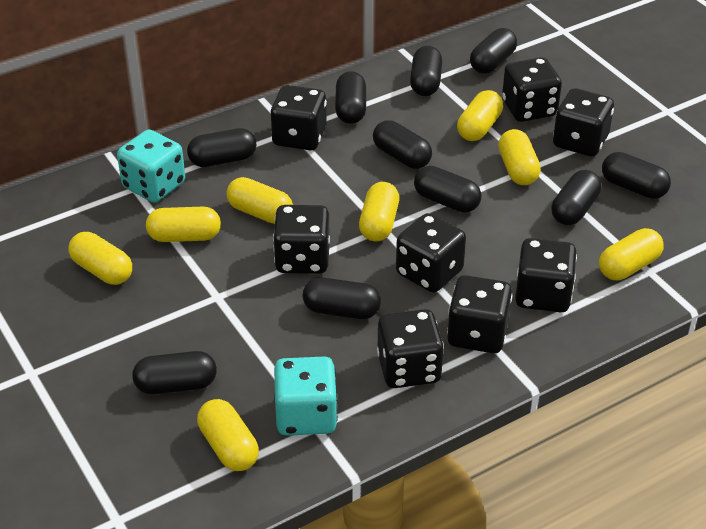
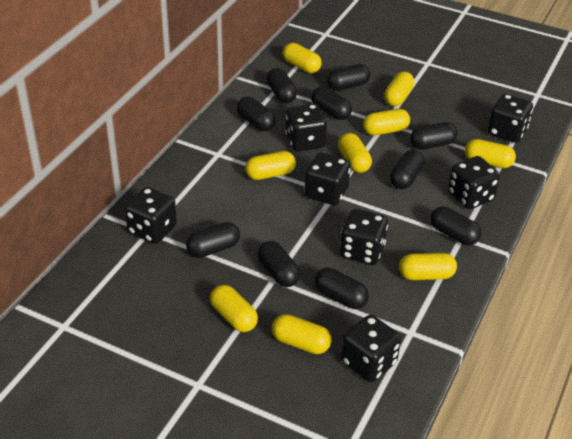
black dice: 8 -> 7
turquoise dice: 2 -> 0
yellow capsule: 8 -> 9

